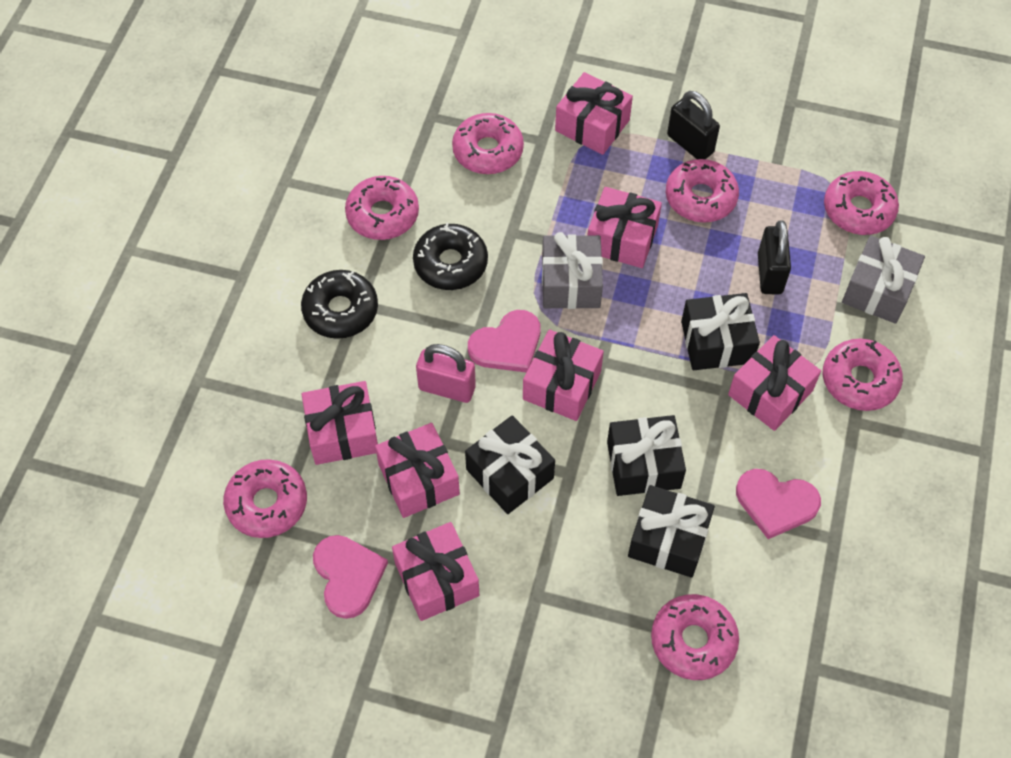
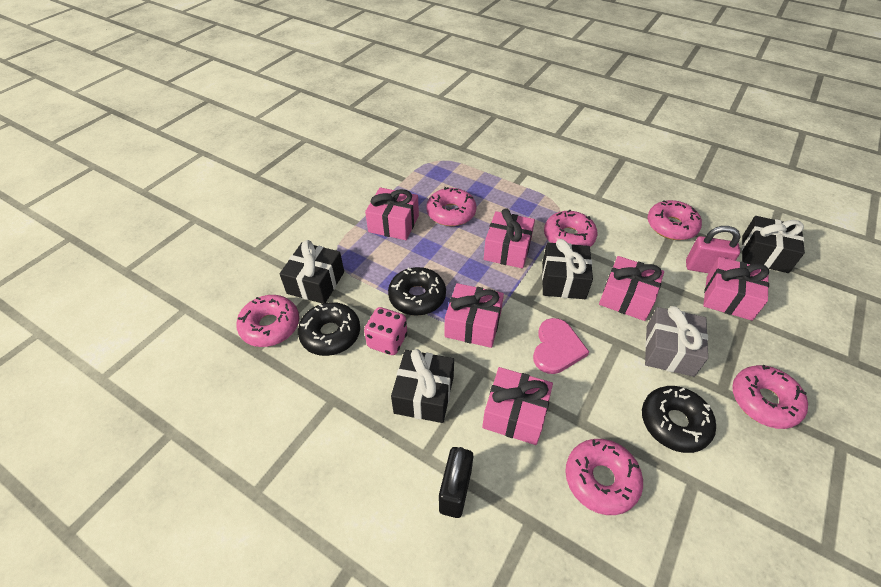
black donut: 2 -> 3
black padlock: 2 -> 1
grey gift: 2 -> 1
pink dice: 0 -> 1
pink donut: 7 -> 6
pink gift: 7 -> 6
pink heart: 3 -> 1

